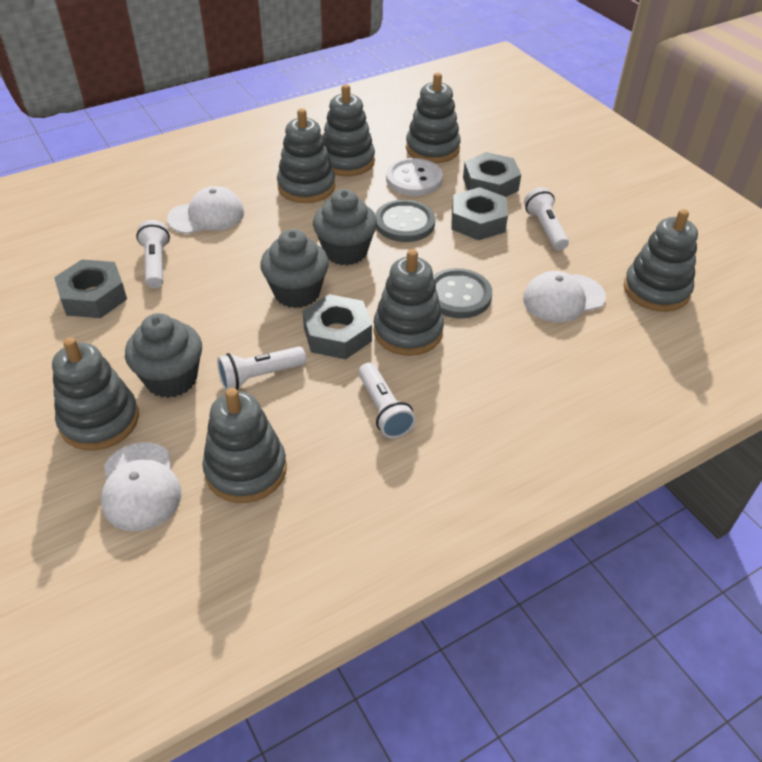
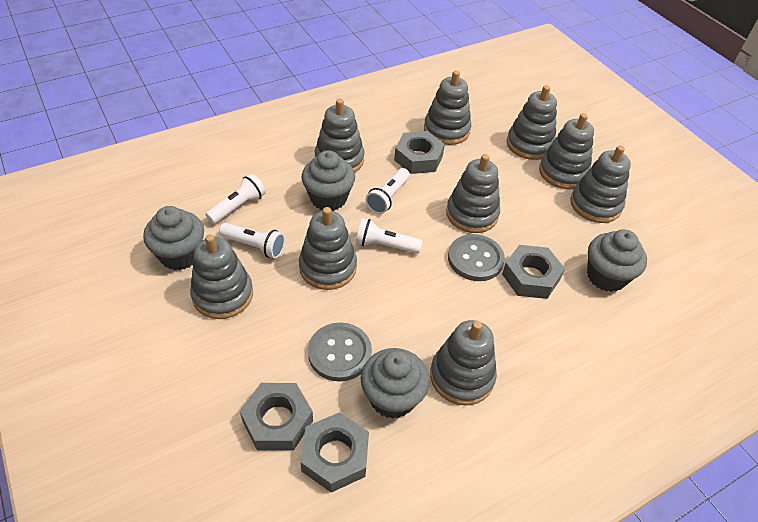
grey cupcake: 3 -> 4
grey stacking toy: 7 -> 9
white button: 1 -> 0
white cap: 3 -> 0

